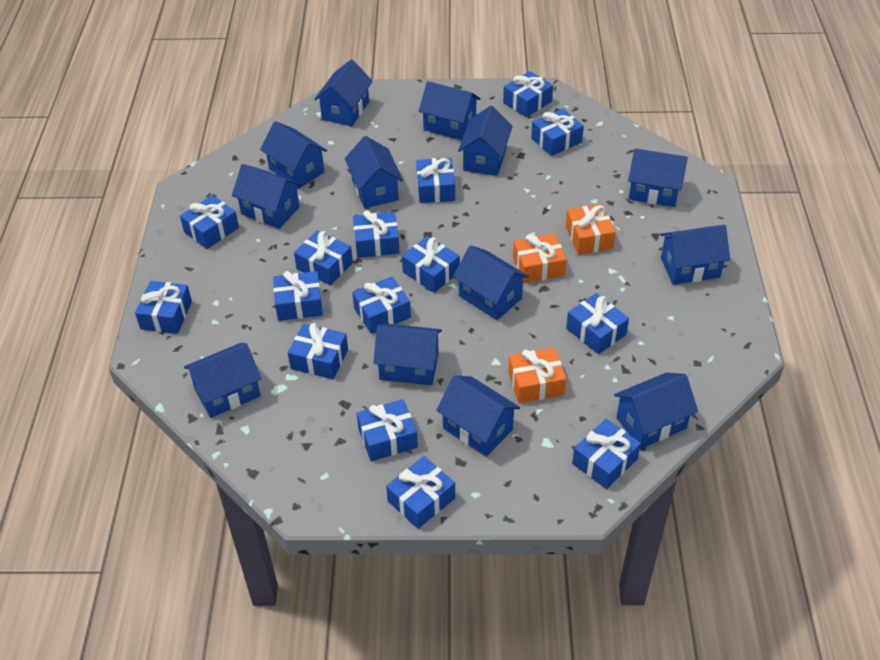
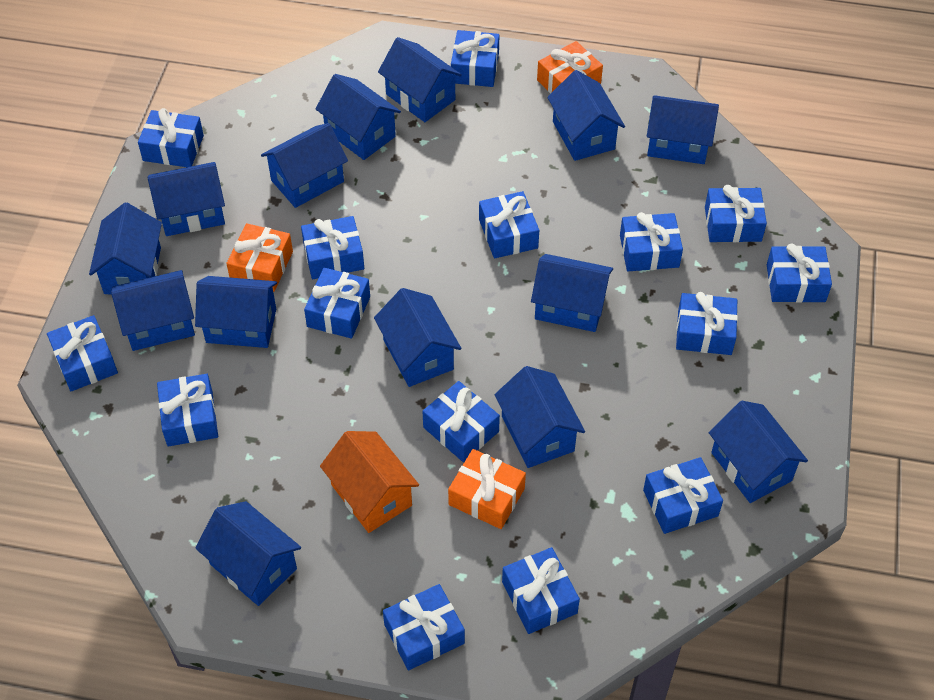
blue house: 13 -> 14
orange house: 0 -> 1

